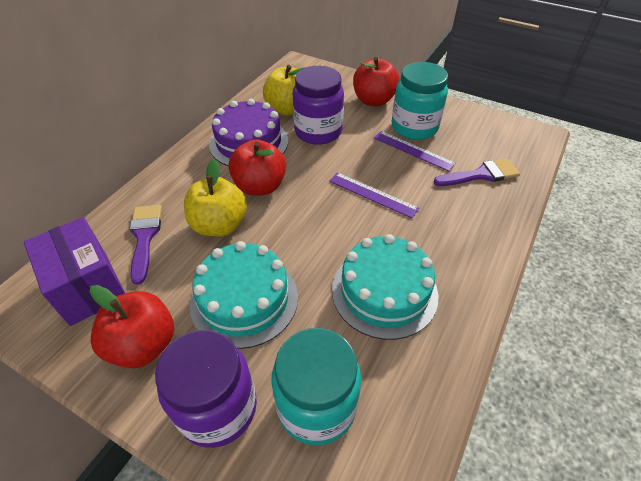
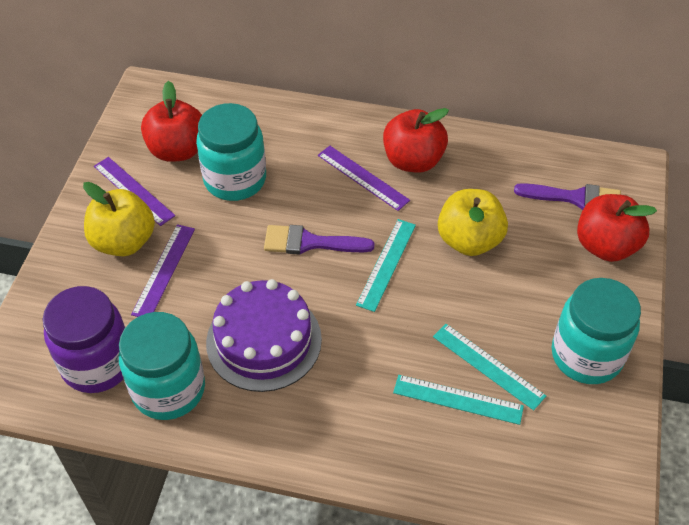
purple box: 1 -> 0
purple jar: 2 -> 1
purple ruler: 2 -> 3
turquoise cake: 2 -> 0
turquoise jar: 2 -> 3
turquoise ruler: 0 -> 3

